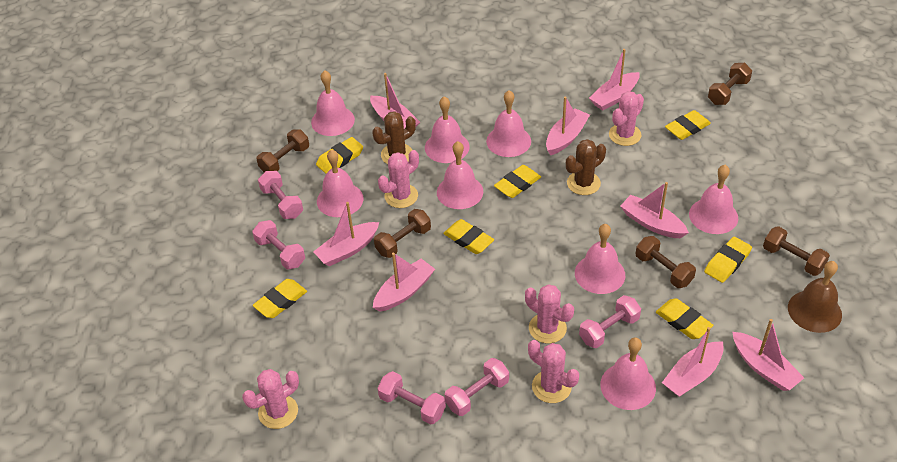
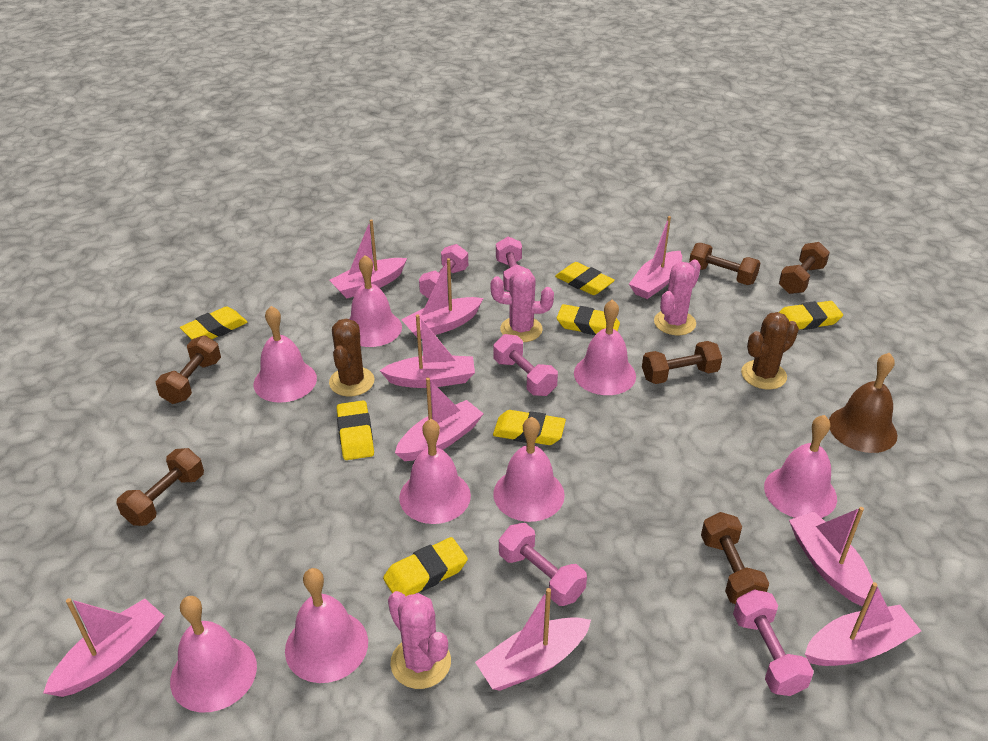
brown dumbbell: 5 -> 6
pink boat: 8 -> 9
pink cactus: 5 -> 3

